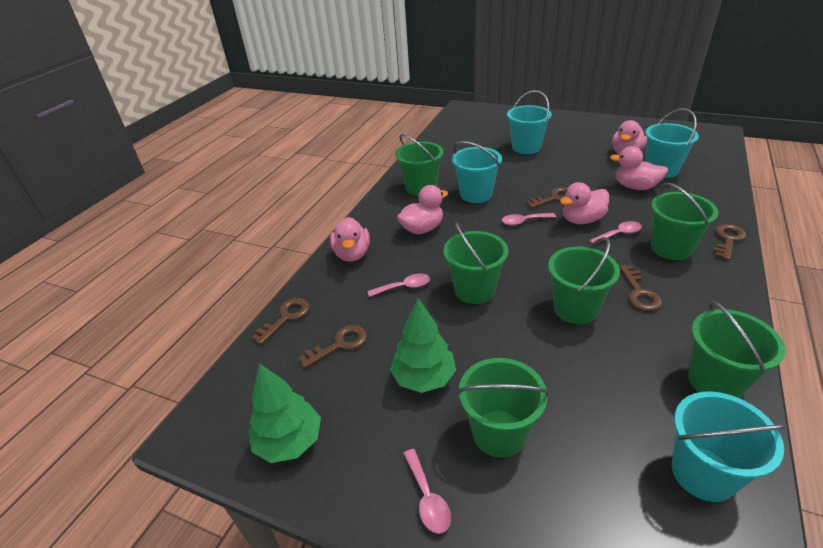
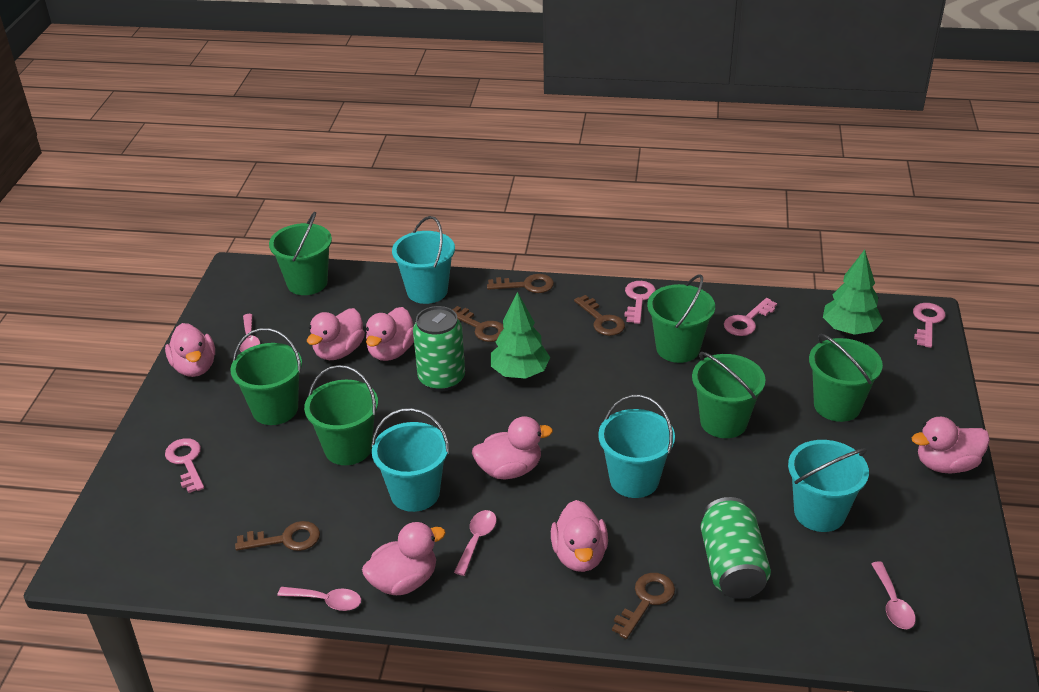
green can: 0 -> 2
pink duck: 5 -> 7
pink key: 0 -> 4

